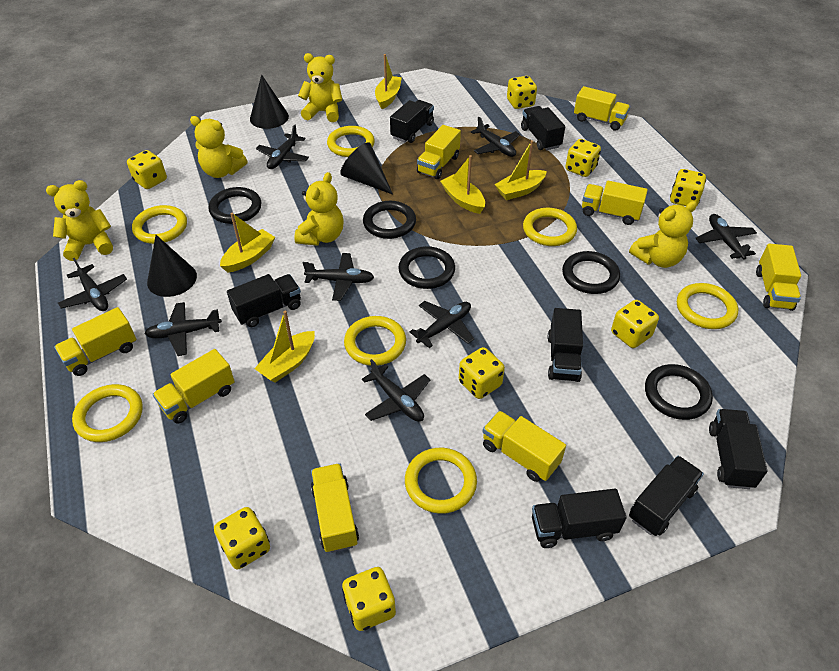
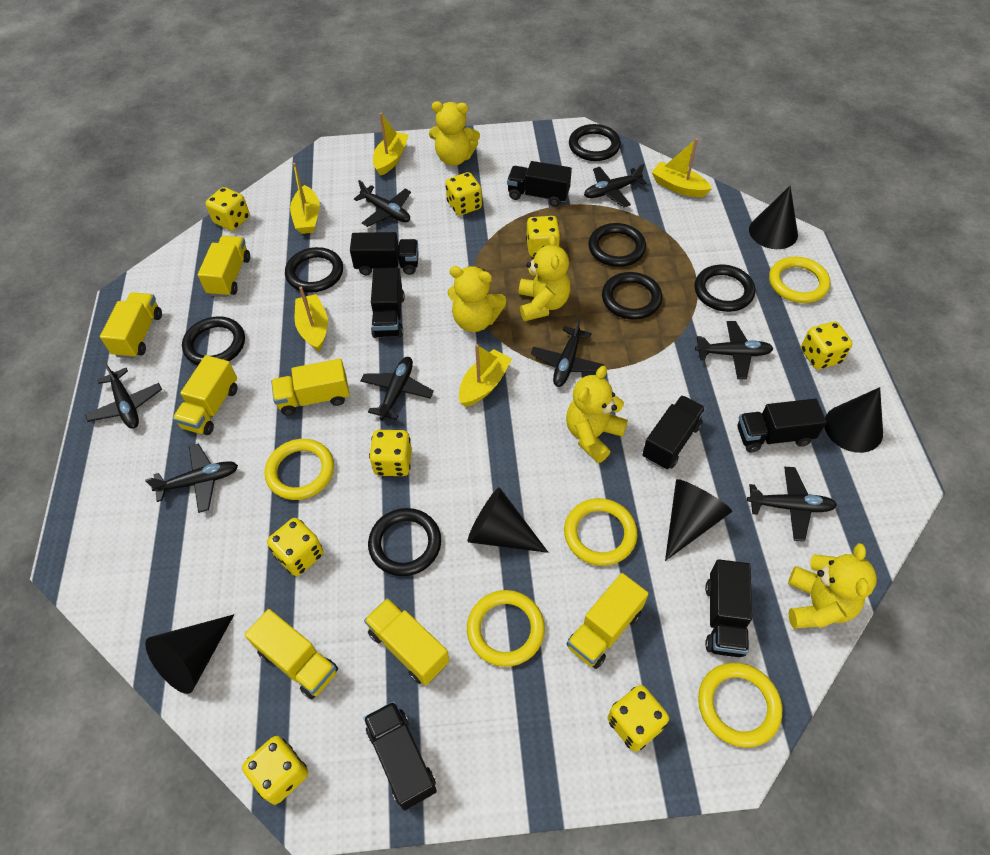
black cone: 3 -> 5
black ring: 5 -> 7
yellow ring: 7 -> 5
yellow truck: 8 -> 7

